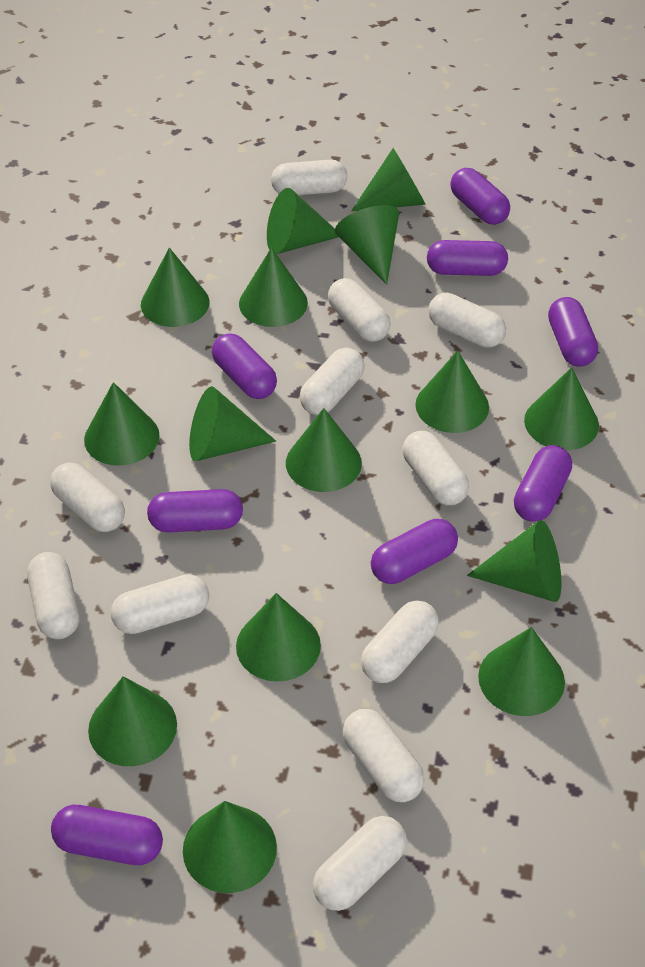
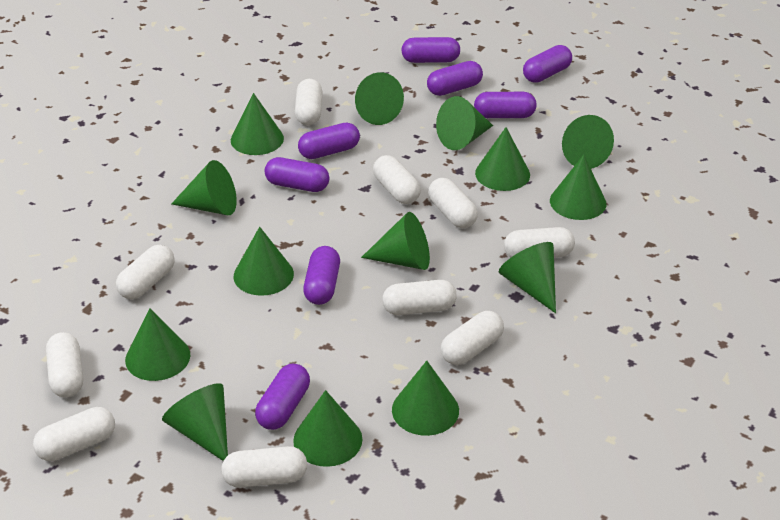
green cone: 15 -> 14
white capsule: 11 -> 10

